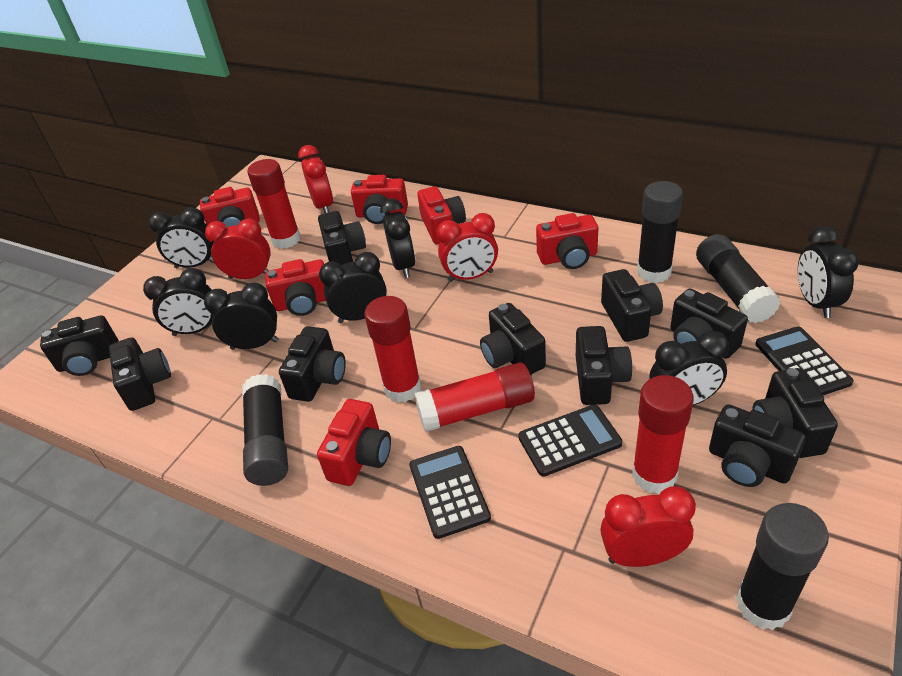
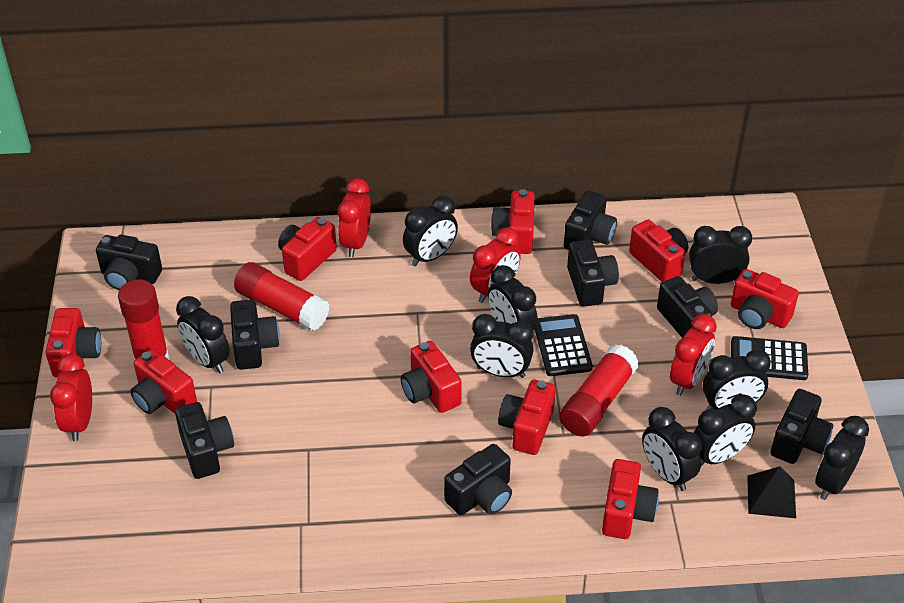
black calculator: 3 -> 2
black camera: 10 -> 8
black clock: 7 -> 9
black glue stick: 4 -> 0
black pyramid: 0 -> 1
red camera: 6 -> 9
red glue stick: 4 -> 3

